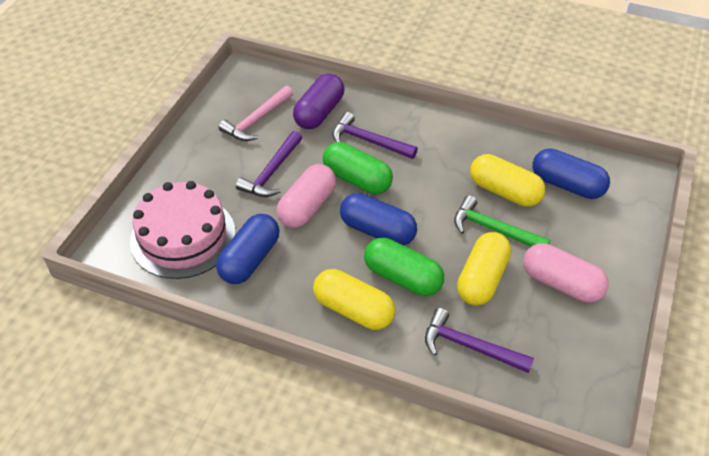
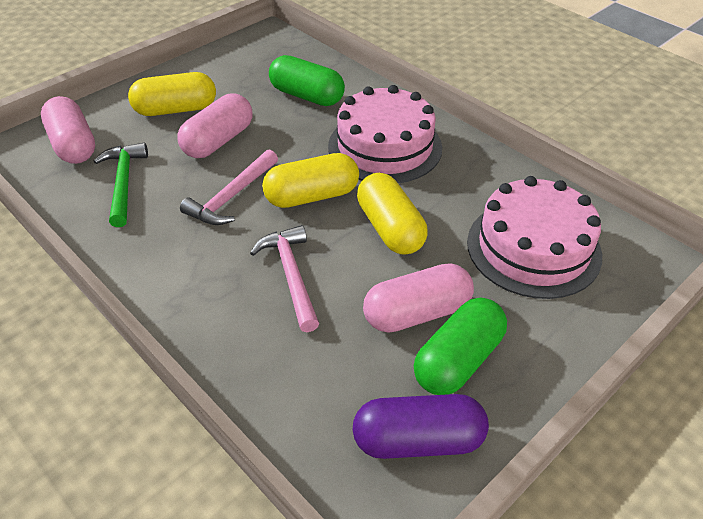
blue capsule: 3 -> 0
pink cake: 1 -> 2
pink capsule: 2 -> 3
pink hammer: 1 -> 2
purple hammer: 3 -> 0

